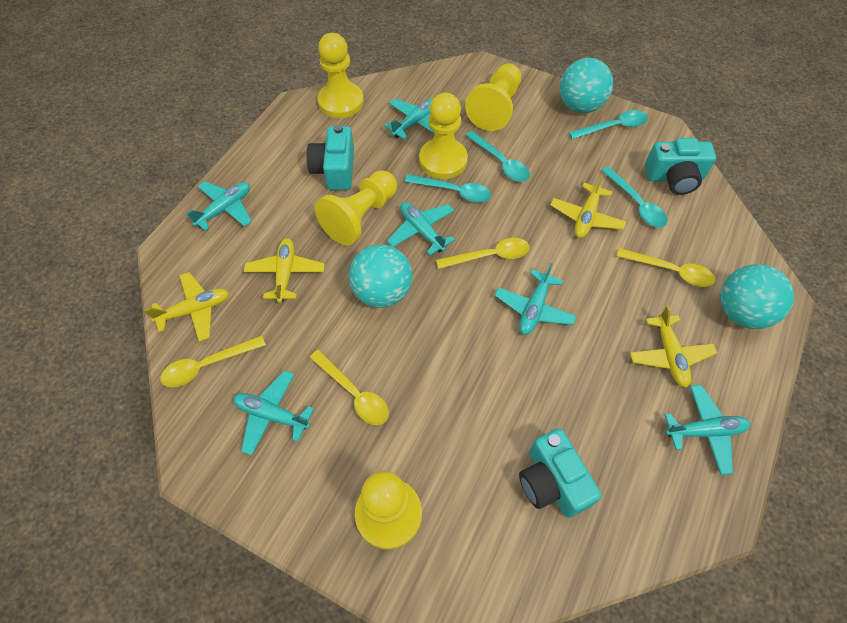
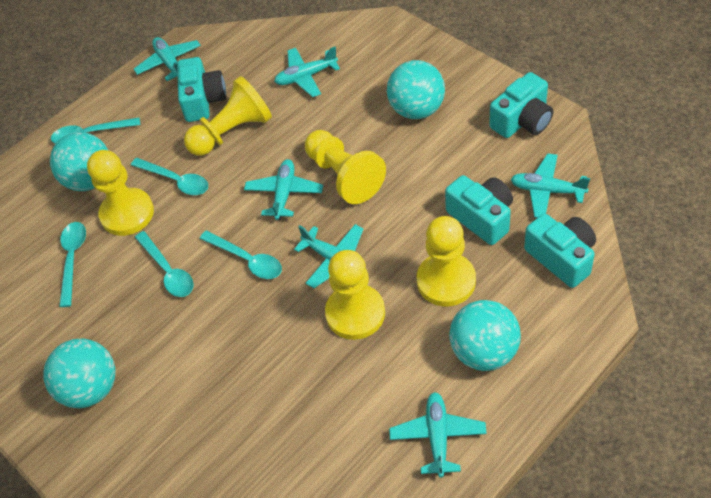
turquoise ball: 3 -> 4
turquoise camera: 3 -> 4
turquoise spoon: 4 -> 5
yellow plane: 4 -> 0
yellow spoon: 4 -> 0

